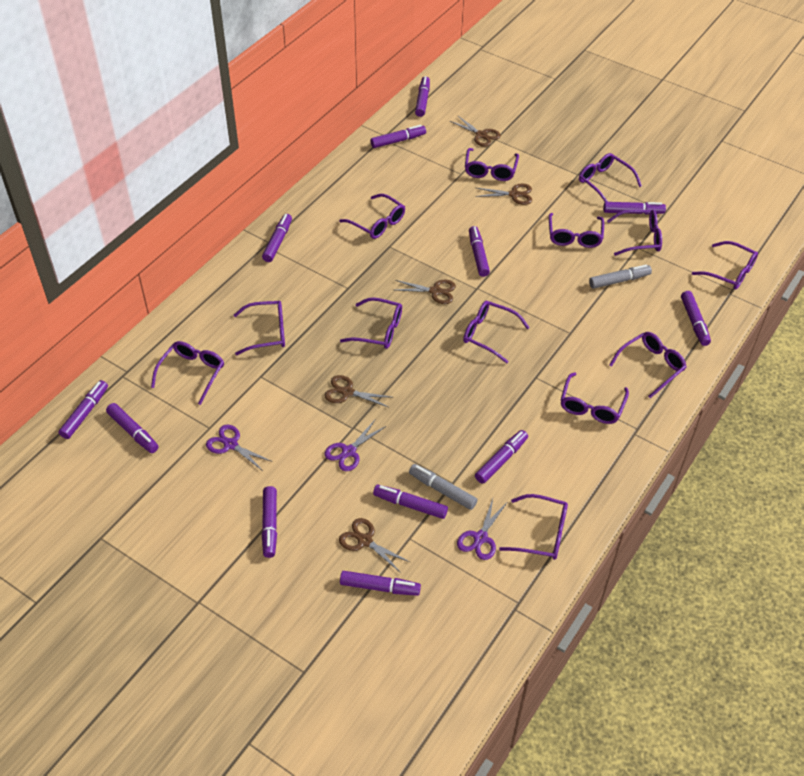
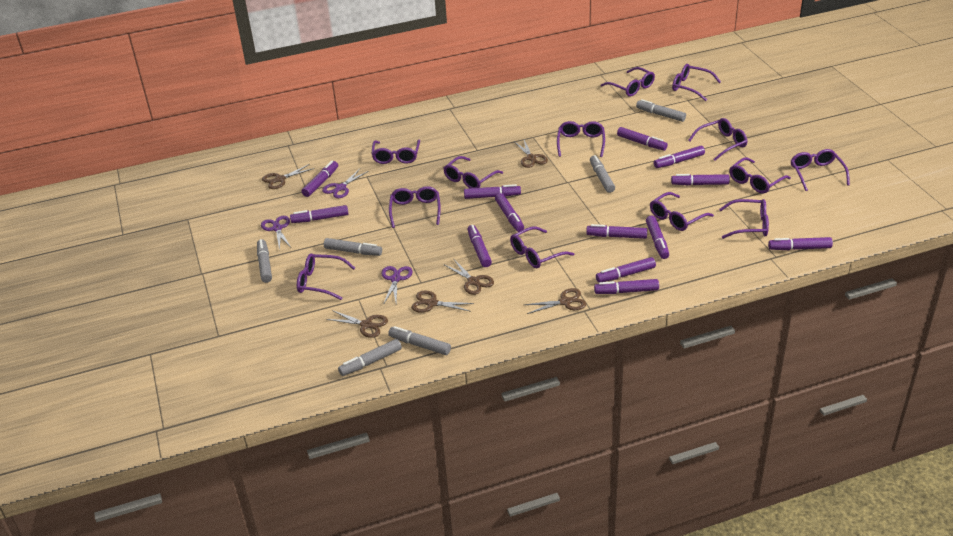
brown scissors: 5 -> 6
grey marker: 2 -> 6
purple marker: 12 -> 13

